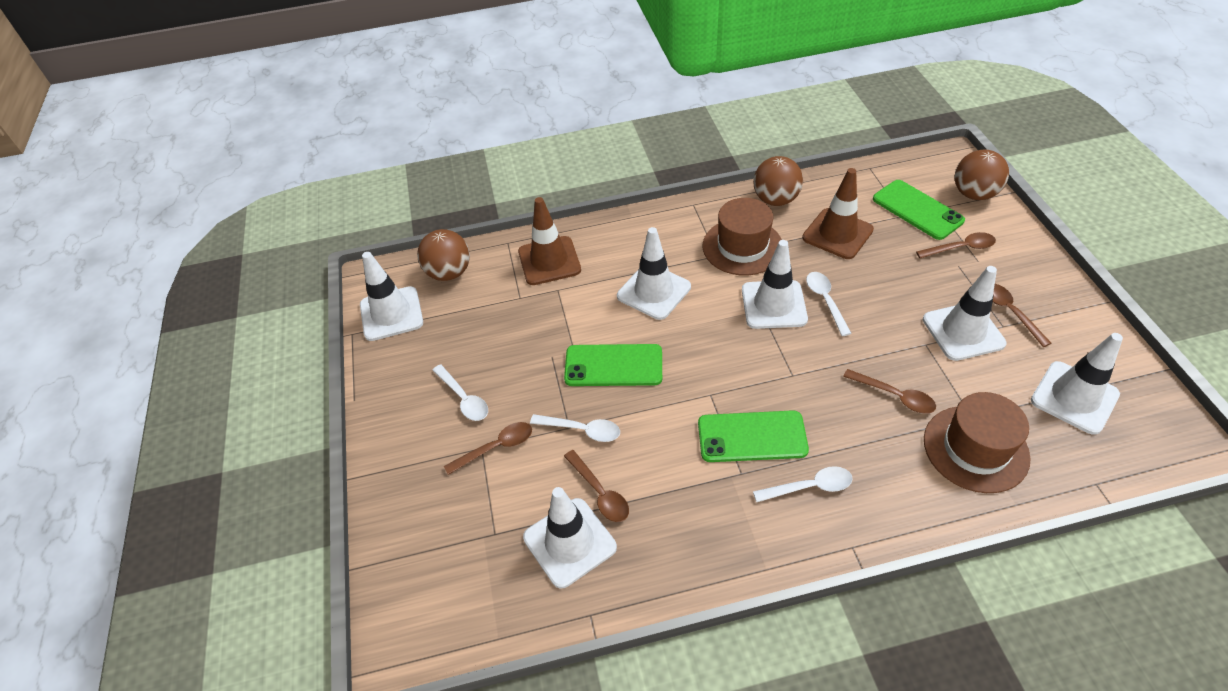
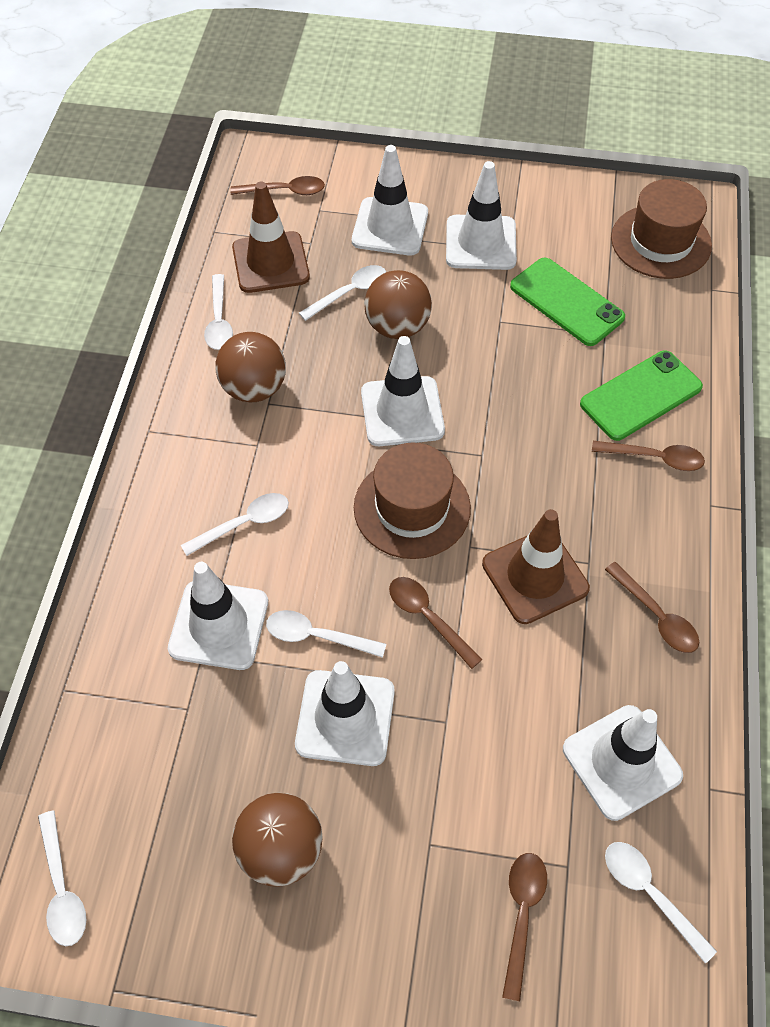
green phone: 3 -> 2
white spoon: 4 -> 6

